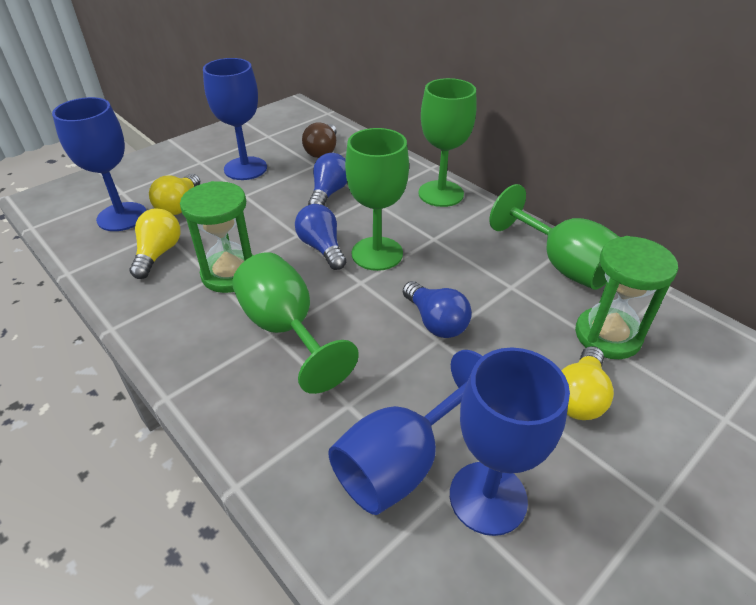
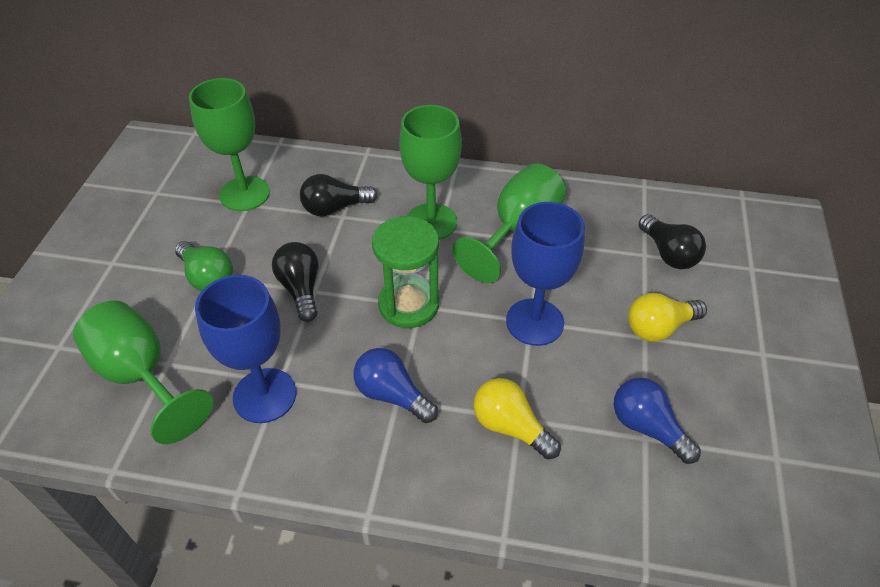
black light bulb: 0 -> 3
blue goblet: 4 -> 2
blue light bulb: 3 -> 2
brown light bulb: 1 -> 0
green hourglass: 2 -> 1
green light bulb: 0 -> 1
yellow light bulb: 3 -> 2

